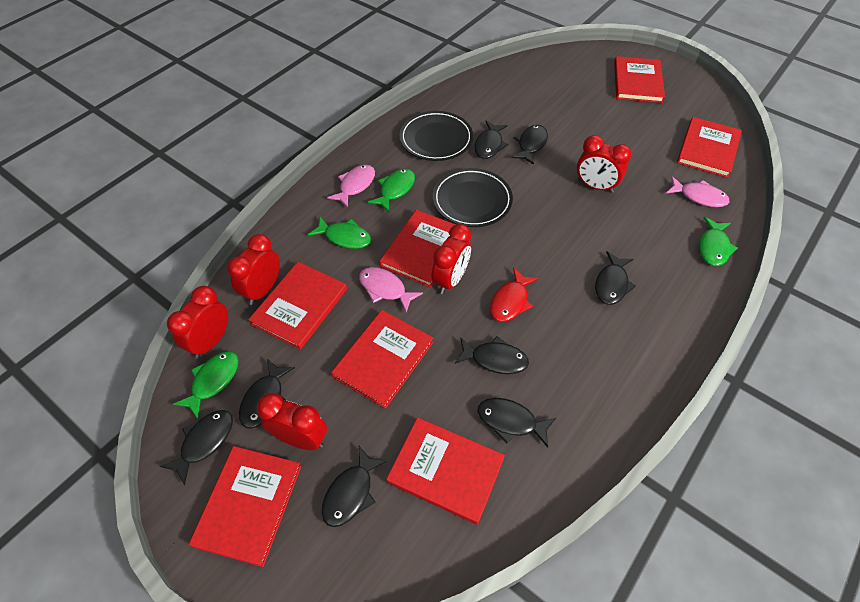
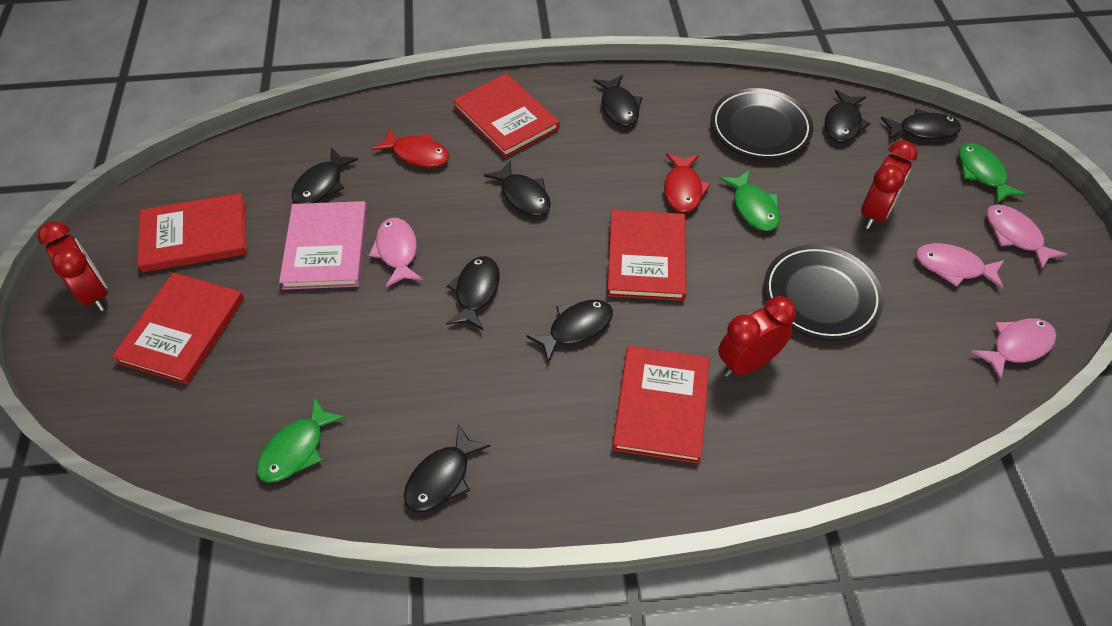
green fish: 4 -> 3
pink book: 0 -> 1
pink fish: 3 -> 4
red book: 7 -> 5
red clock: 5 -> 3
red fish: 1 -> 2

